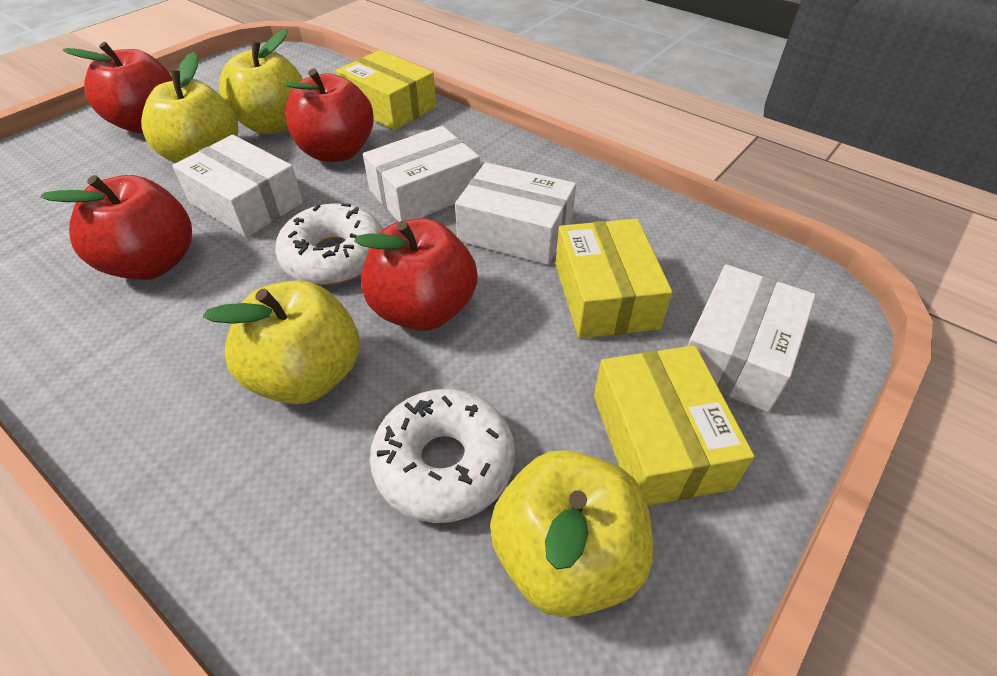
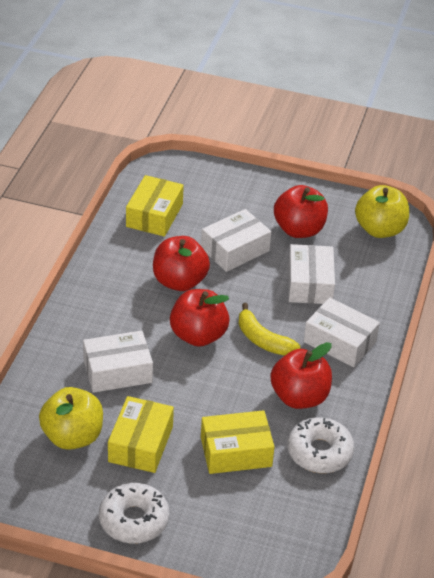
yellow apple: 4 -> 2
yellow banana: 0 -> 1

